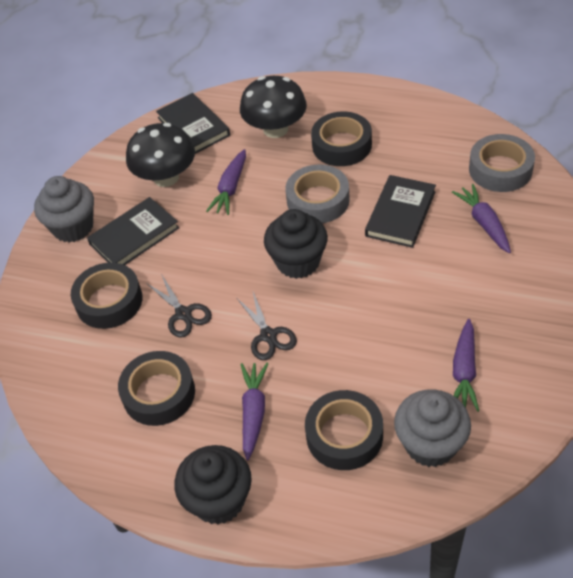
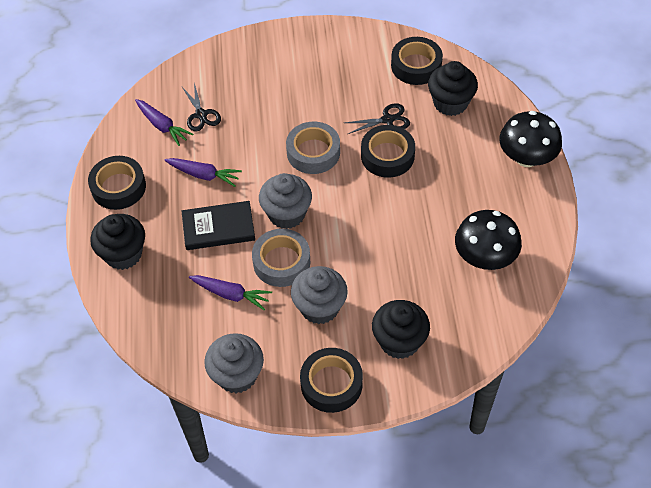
black book: 3 -> 1
black cupcake: 2 -> 3
grey cupcake: 2 -> 3
purple carrot: 4 -> 3

